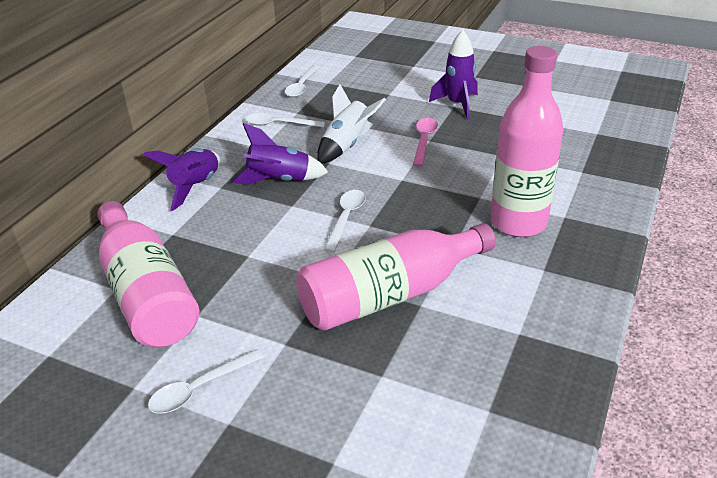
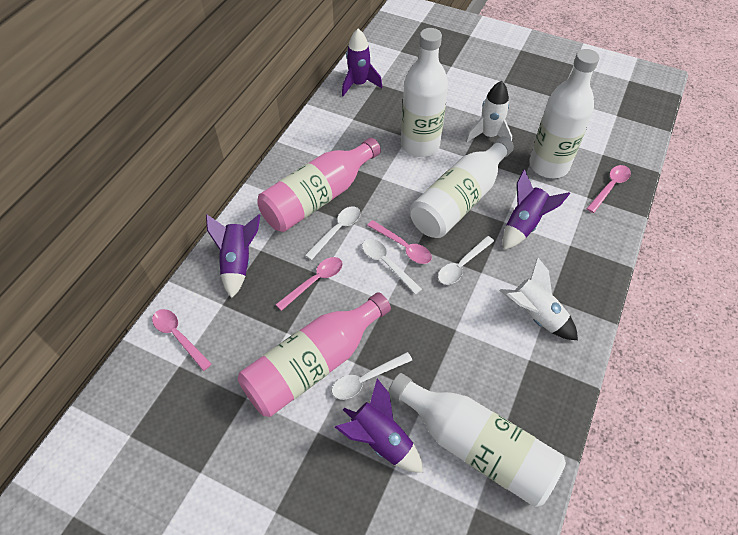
pink bottle: 3 -> 2
pink spoon: 1 -> 4
purple rocket: 3 -> 4
white bottle: 0 -> 4
white rocket: 1 -> 2

